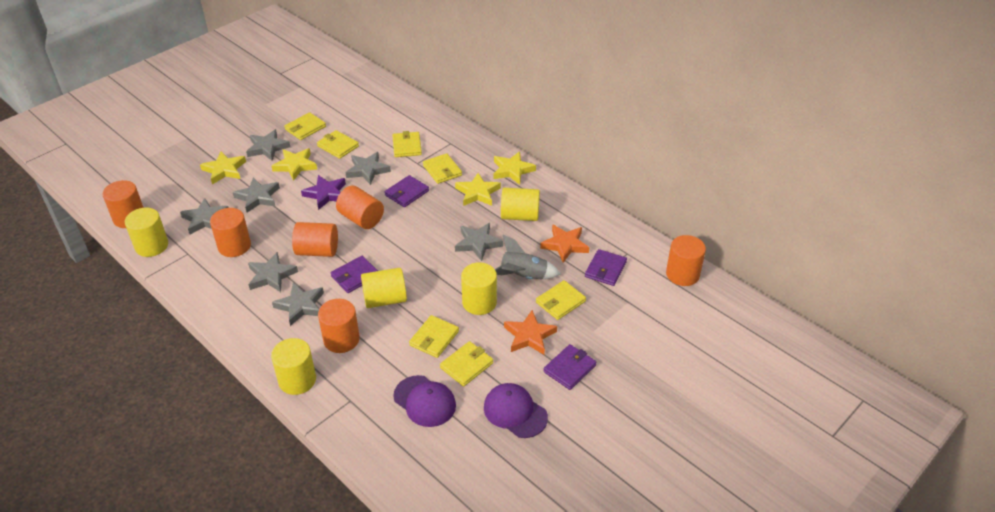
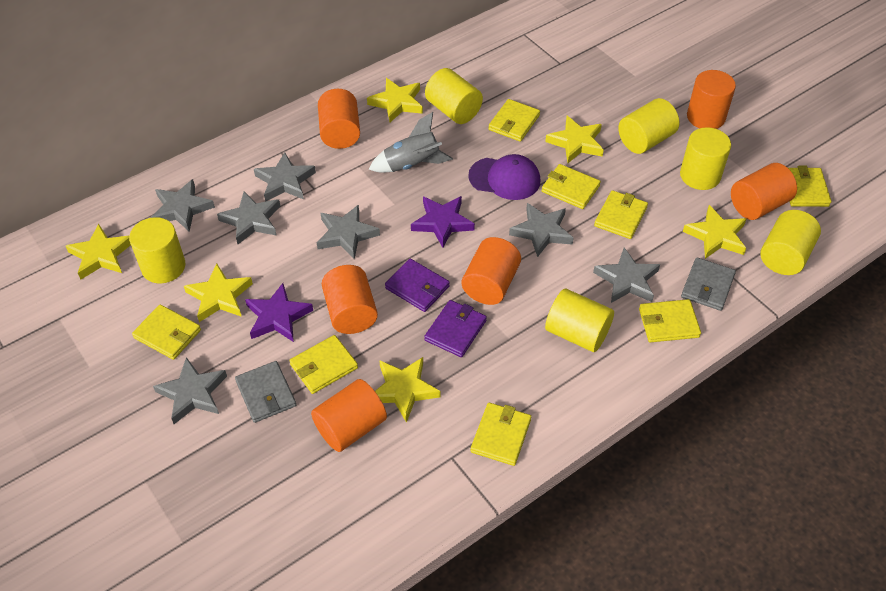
grey wallet: 0 -> 2
orange star: 2 -> 0
purple cap: 2 -> 1
purple star: 1 -> 2
purple wallet: 4 -> 2
yellow cylinder: 5 -> 6
yellow star: 4 -> 6
yellow wallet: 7 -> 8

